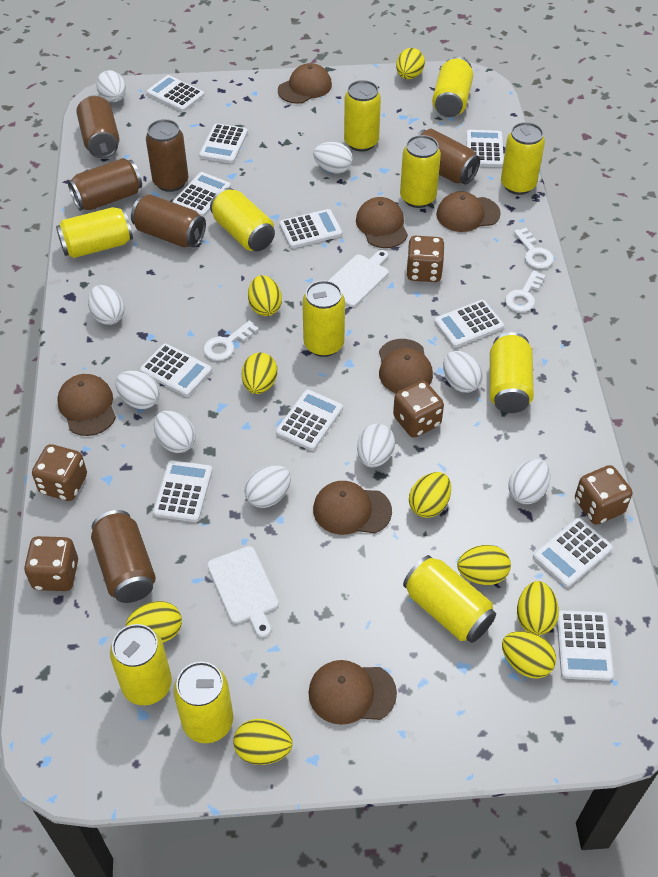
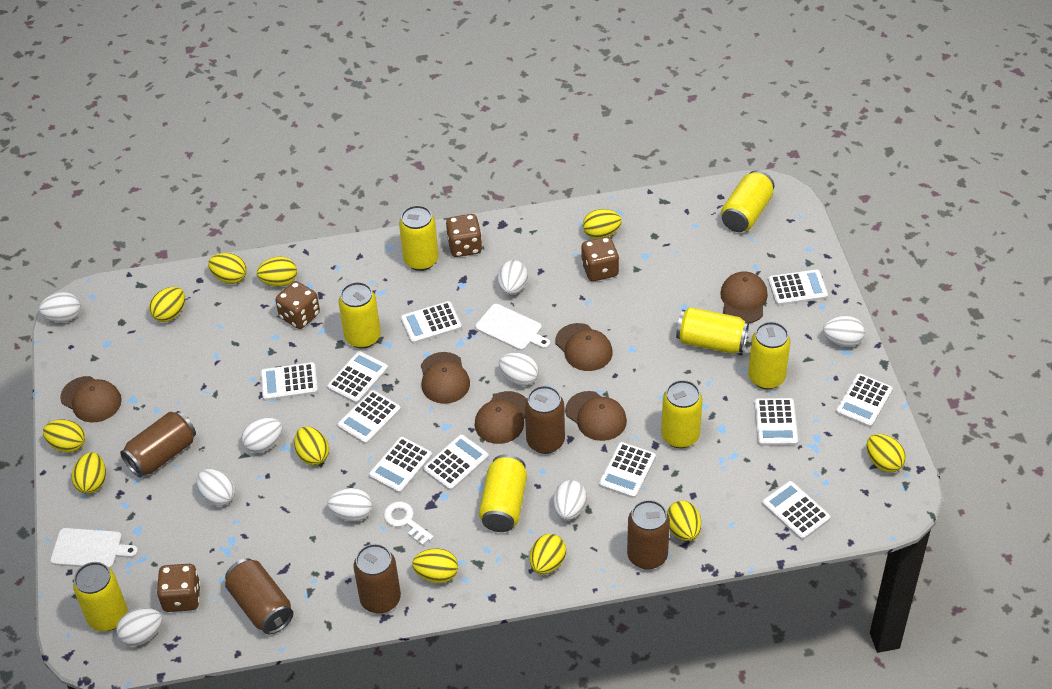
brown can: 6 -> 5
brown cap: 7 -> 6
brown dice: 5 -> 4
white key: 3 -> 1
yellow can: 11 -> 8
yellow egg: 9 -> 11

